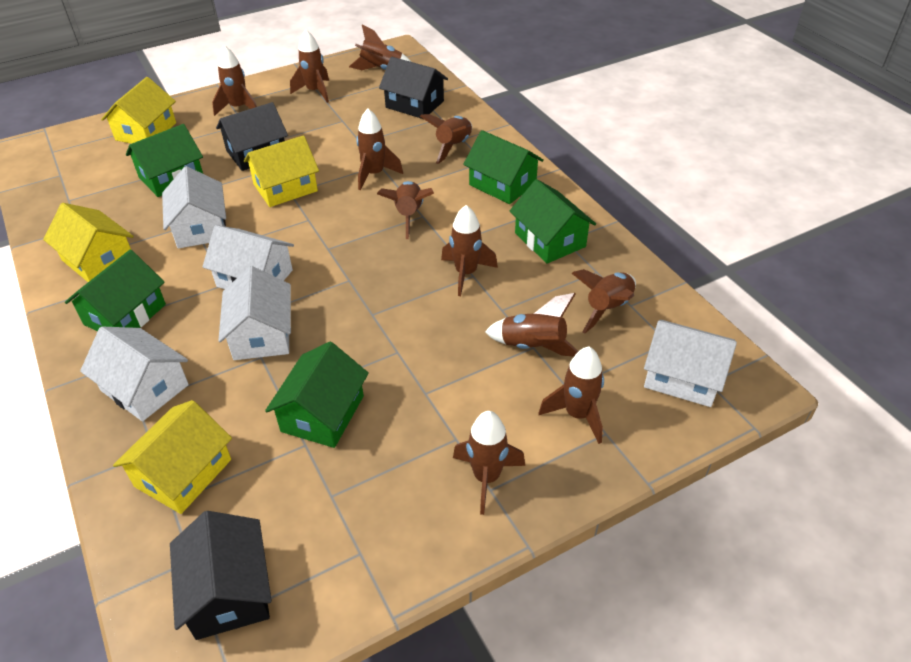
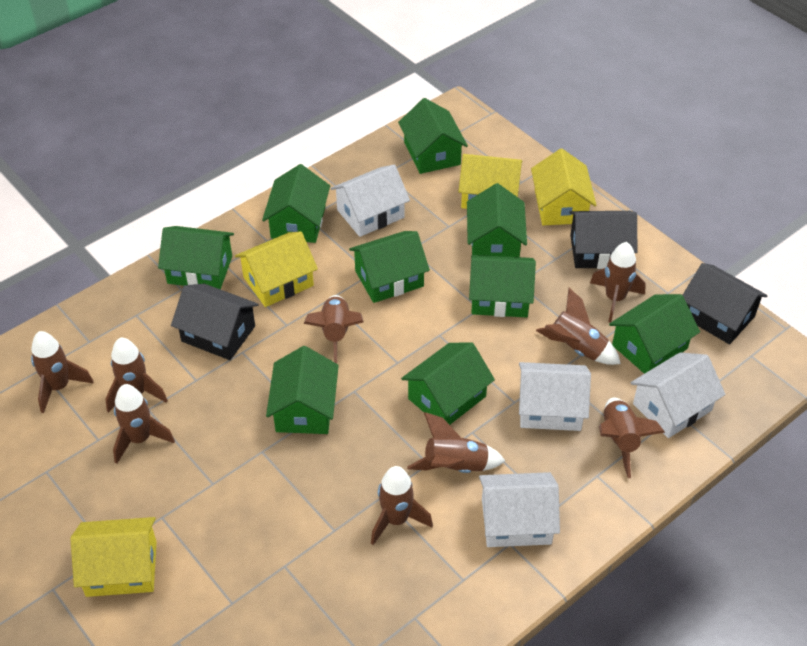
brown rocket: 11 -> 9
green house: 5 -> 9
white house: 5 -> 4

